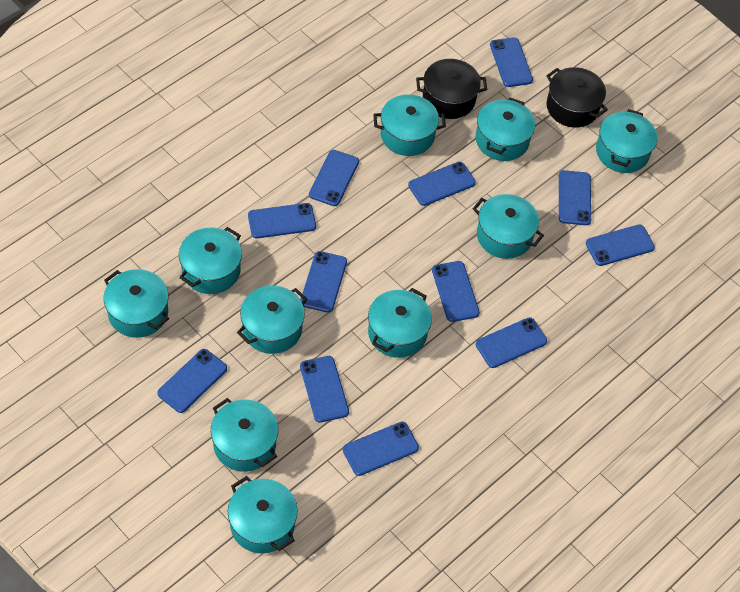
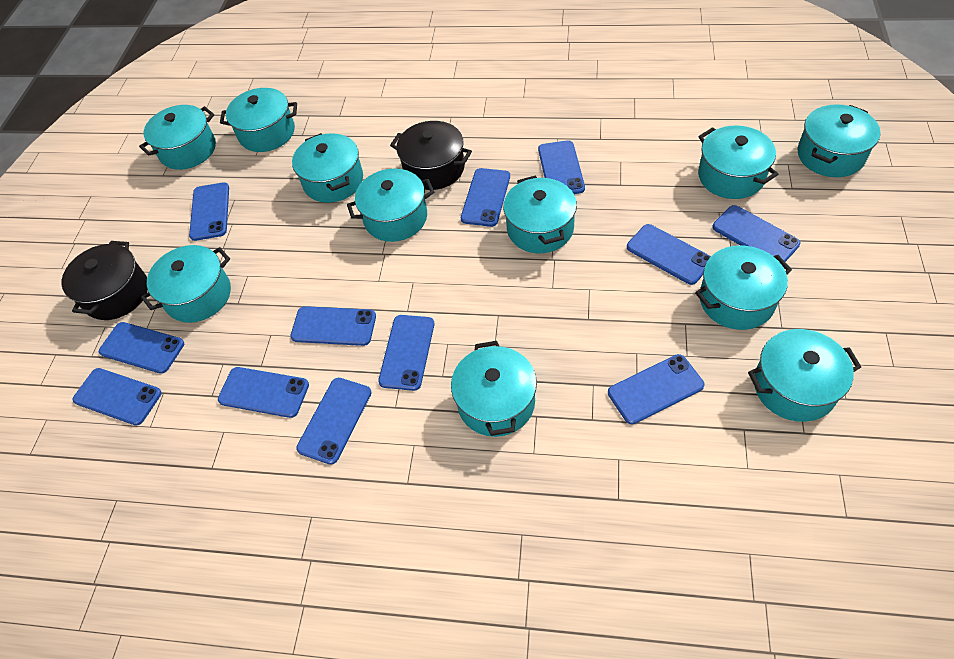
turquoise pot: 10 -> 11

